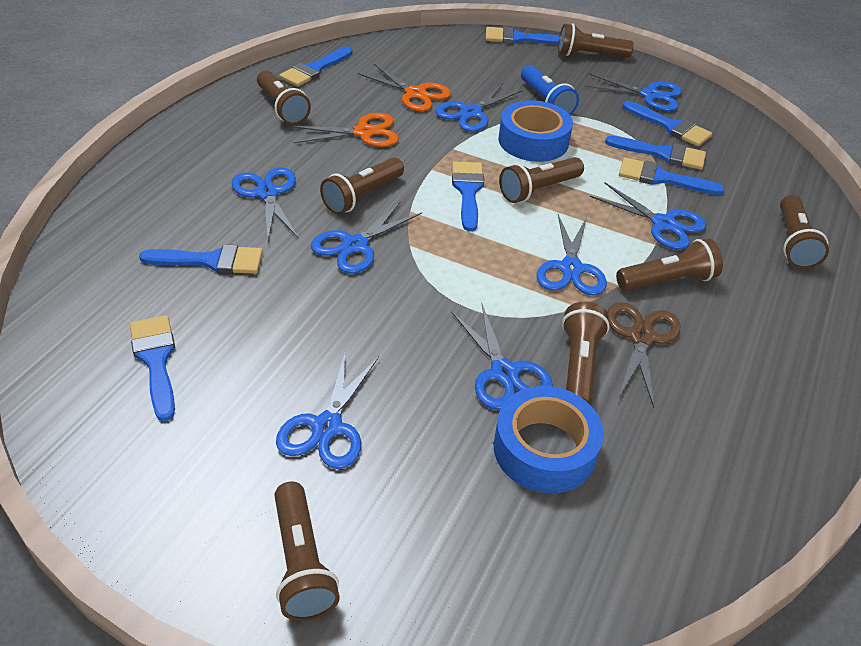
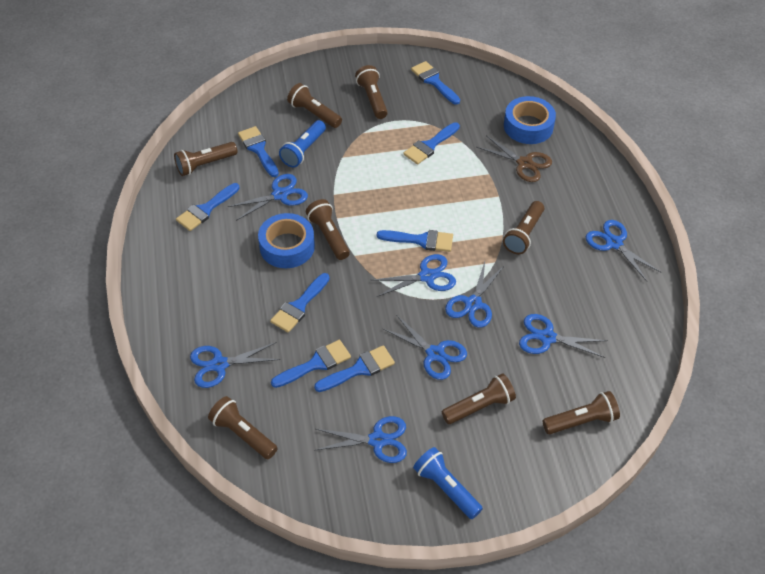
blue flashlight: 1 -> 2
orange scissors: 2 -> 0

